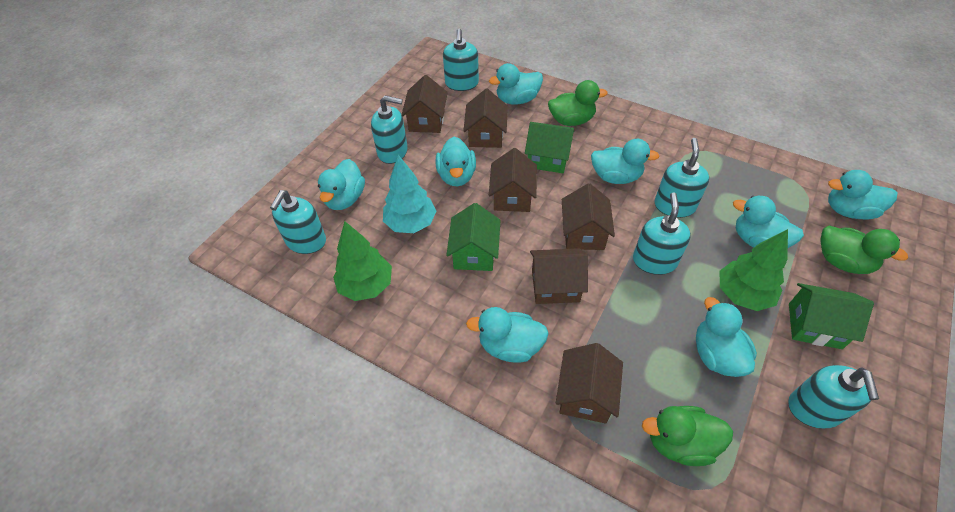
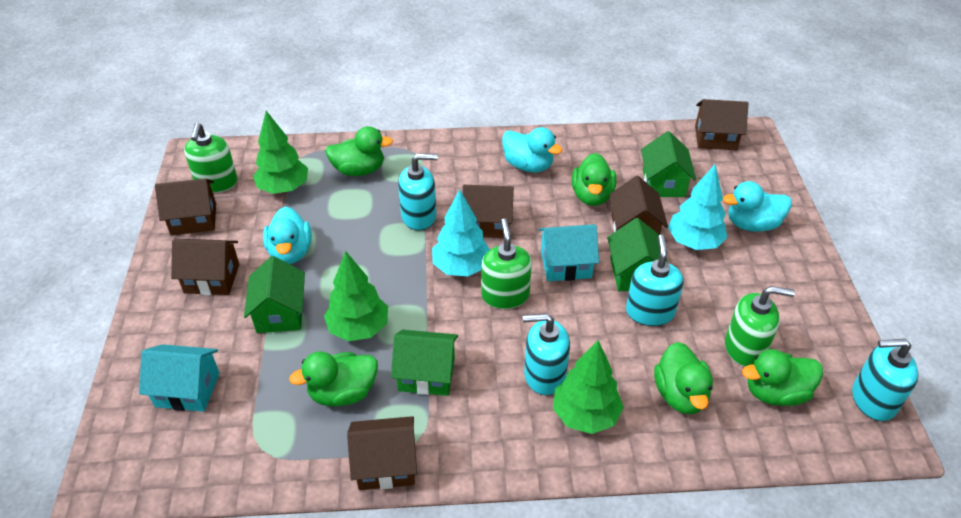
green duck: 3 -> 5
green house: 3 -> 4
green soap dispenser: 0 -> 3
green tree: 2 -> 3
turquoise duck: 8 -> 3
turquoise house: 0 -> 2
turquoise soap dispenser: 6 -> 4
turquoise tree: 1 -> 2

